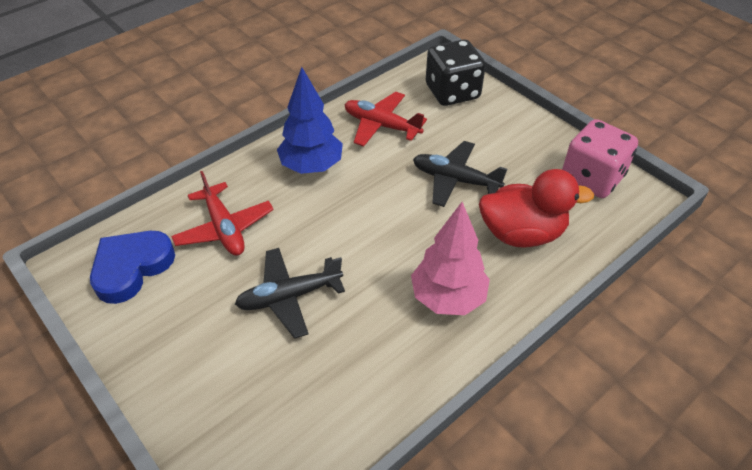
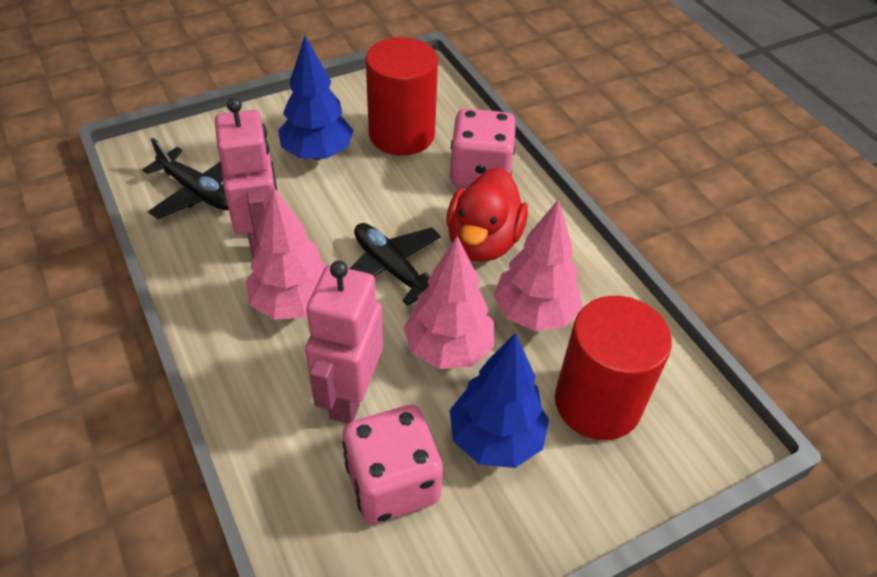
black dice: 1 -> 0
blue heart: 1 -> 0
blue tree: 1 -> 2
pink dice: 1 -> 2
pink robot: 0 -> 2
pink tree: 1 -> 3
red cylinder: 0 -> 2
red plane: 2 -> 0

